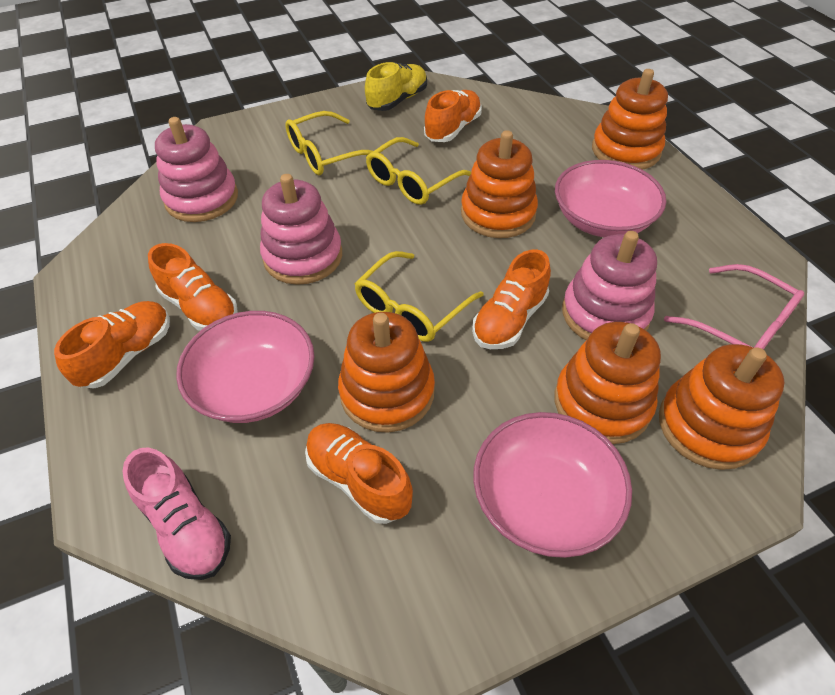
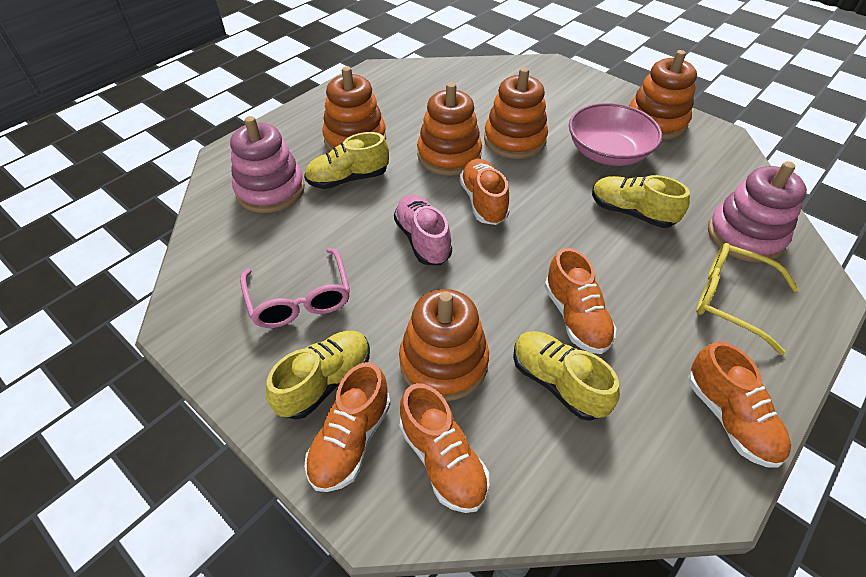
pink bowl: 3 -> 1
pink stacking toy: 3 -> 2
yellow glasses: 3 -> 1
yellow shoe: 1 -> 4

